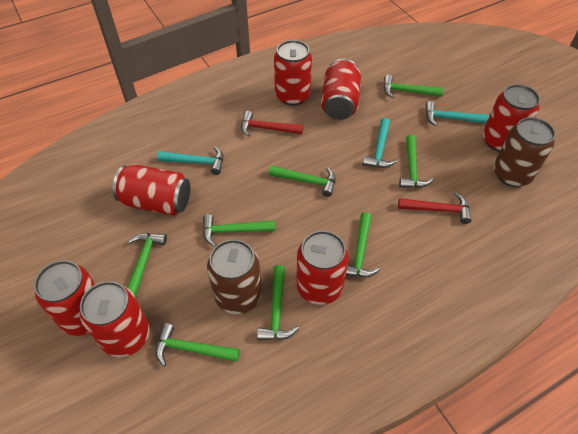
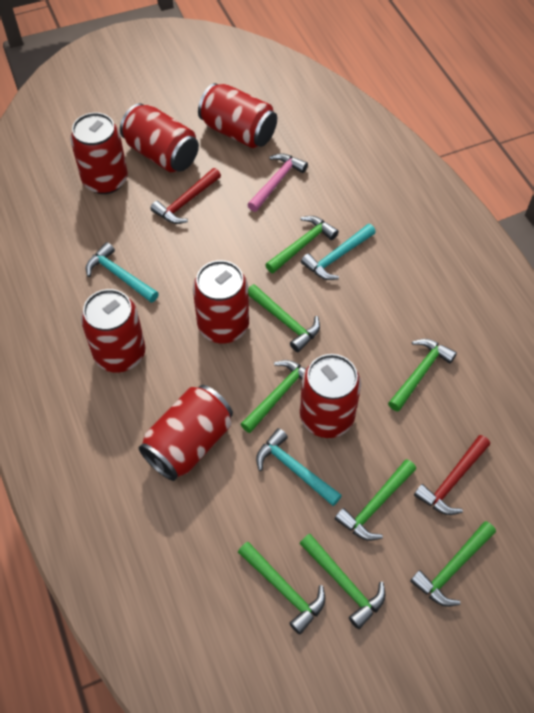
brown can: 2 -> 0
pink hammer: 0 -> 1

